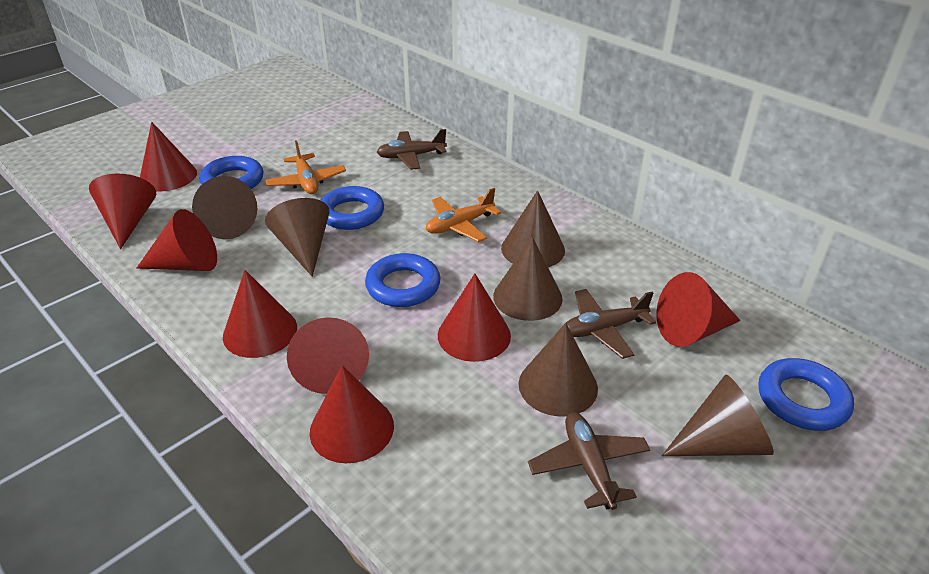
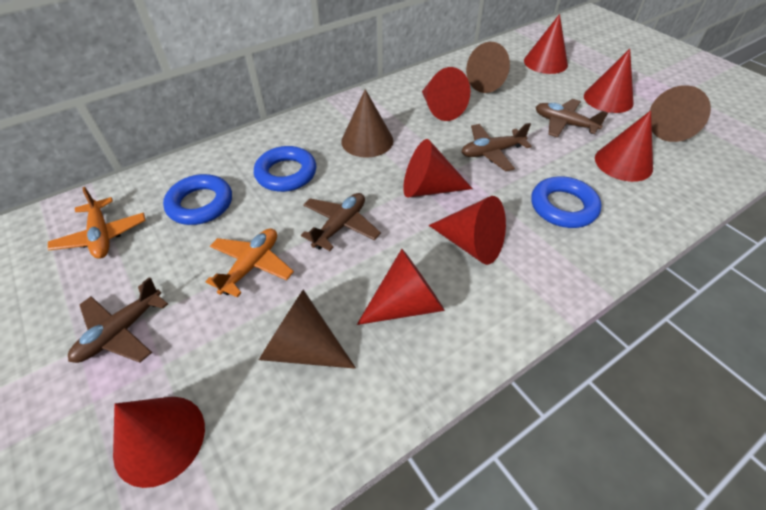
blue ring: 4 -> 3
brown cone: 6 -> 4
brown plane: 3 -> 4

